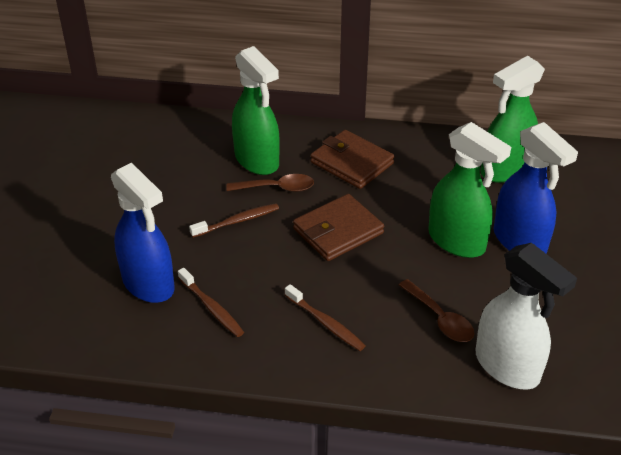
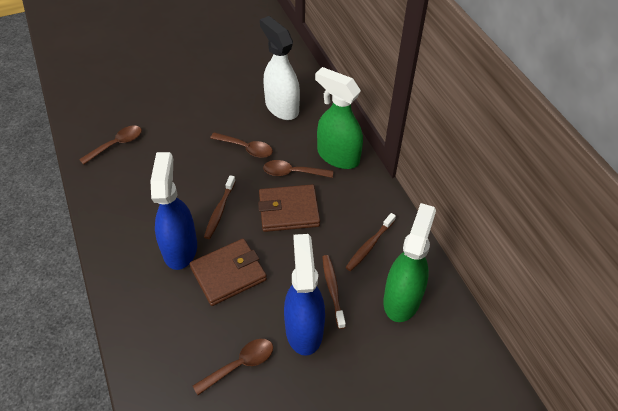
brown spoon: 2 -> 4
green spray bottle: 3 -> 2

